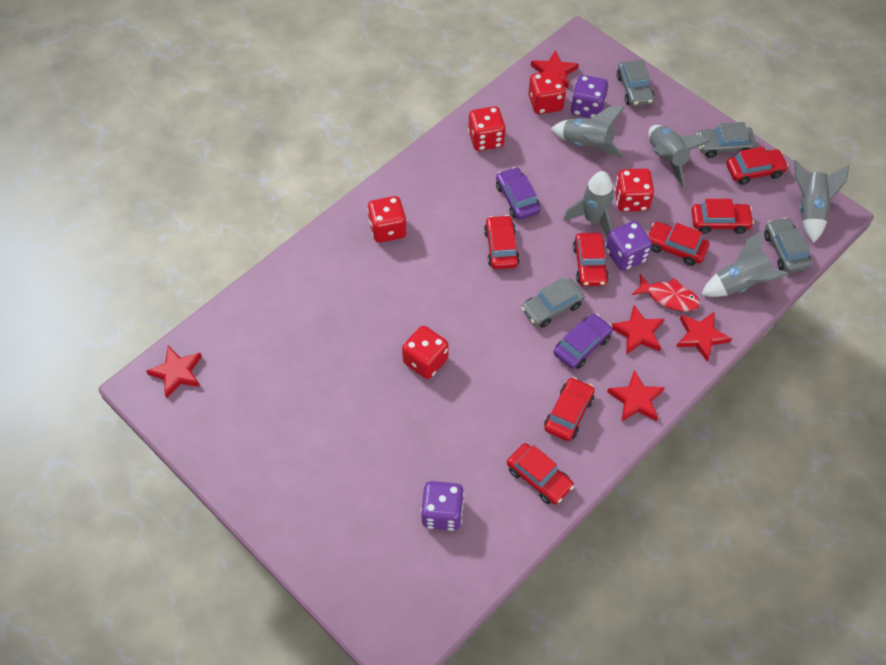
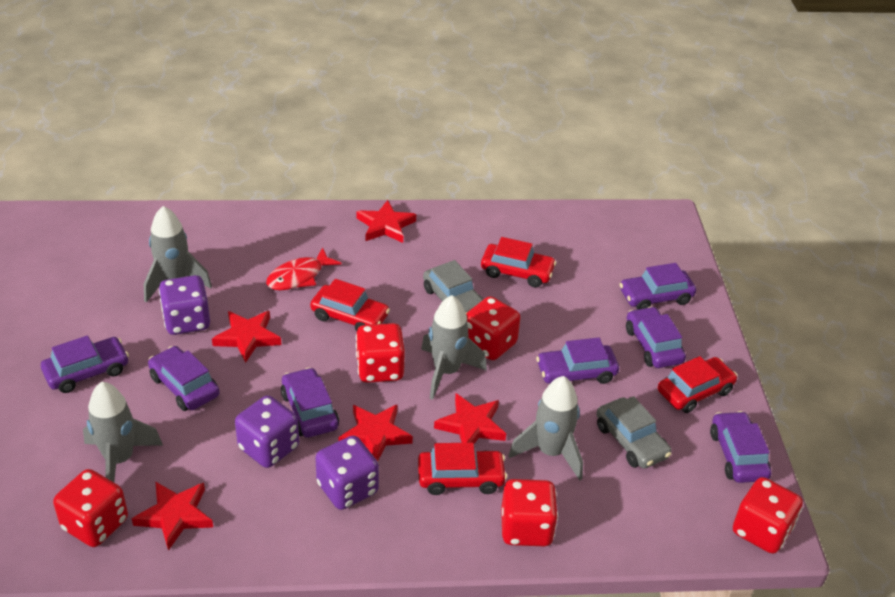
grey car: 4 -> 2
grey rocket: 5 -> 4
purple car: 2 -> 7
red car: 7 -> 4

